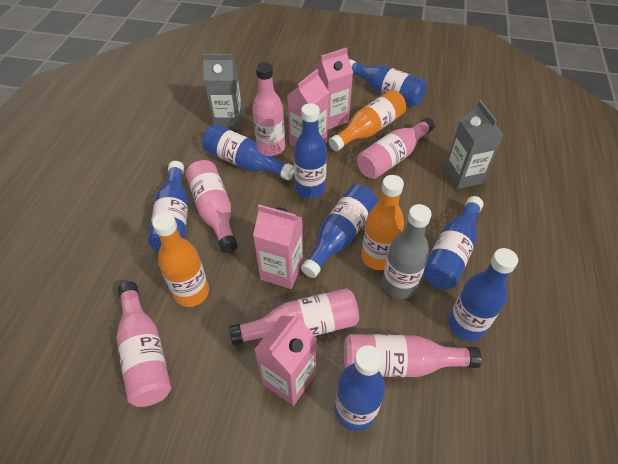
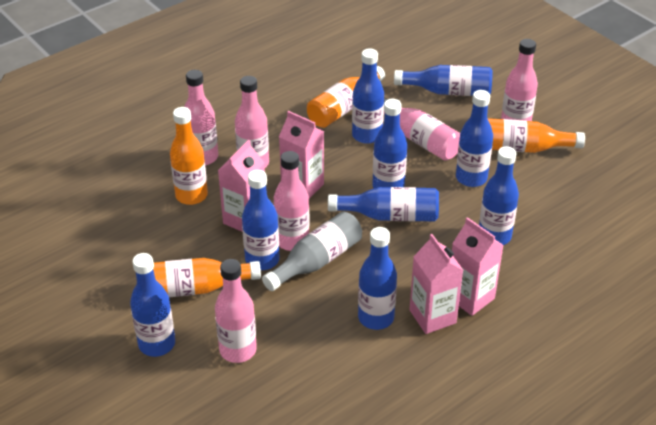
blue bottle: 8 -> 9
grey carton: 2 -> 0
orange bottle: 3 -> 4

